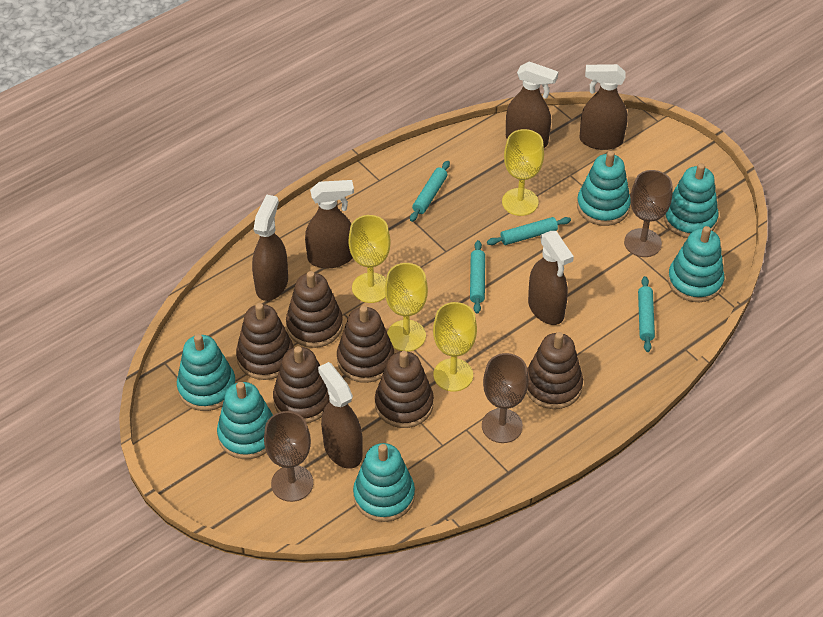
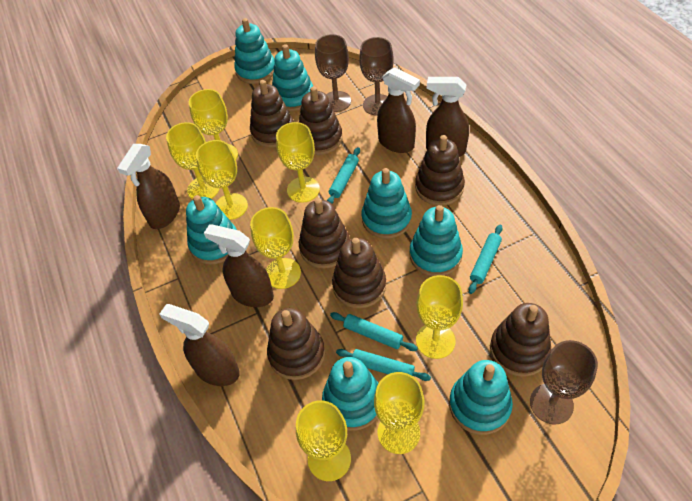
brown spray bottle: 6 -> 5
brown stacking toy: 6 -> 7
turquoise stacking toy: 6 -> 7
yellow goblet: 4 -> 8

